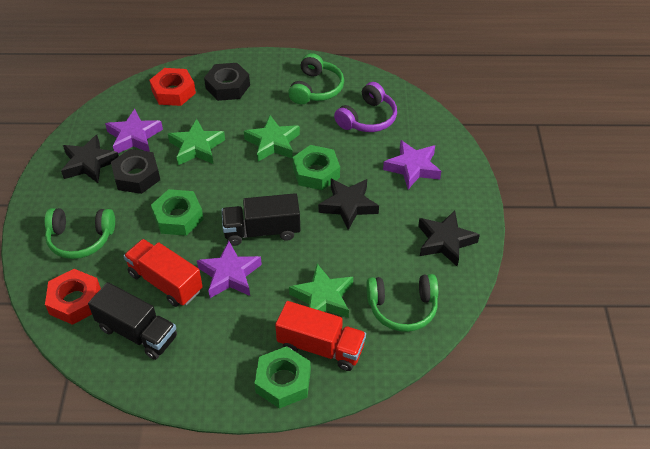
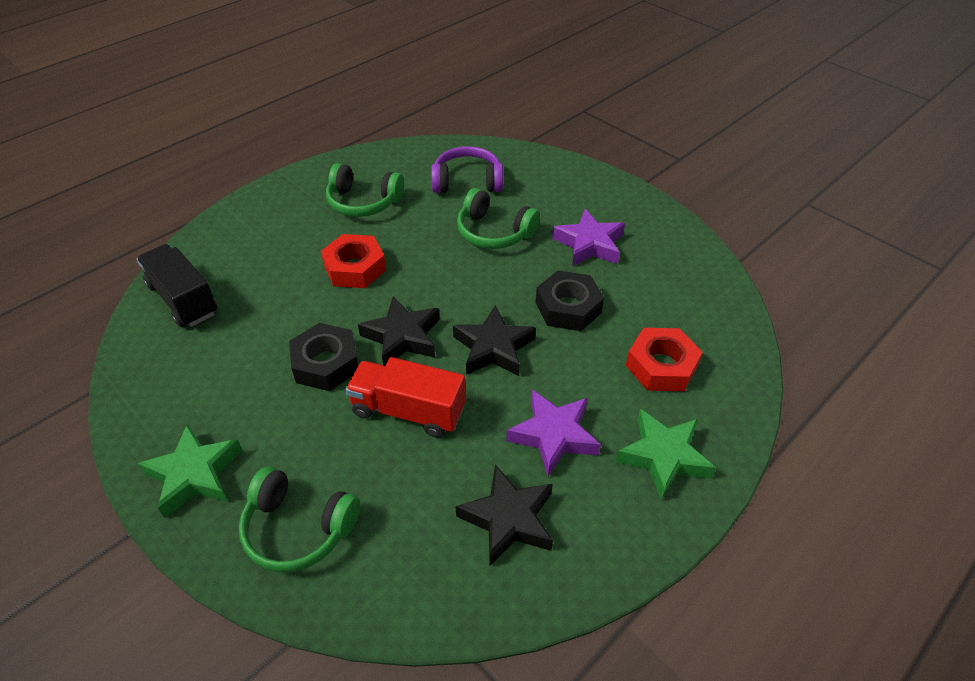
black truck: 2 -> 1
green nut: 3 -> 0
green star: 3 -> 2
purple star: 3 -> 2
red truck: 2 -> 1

